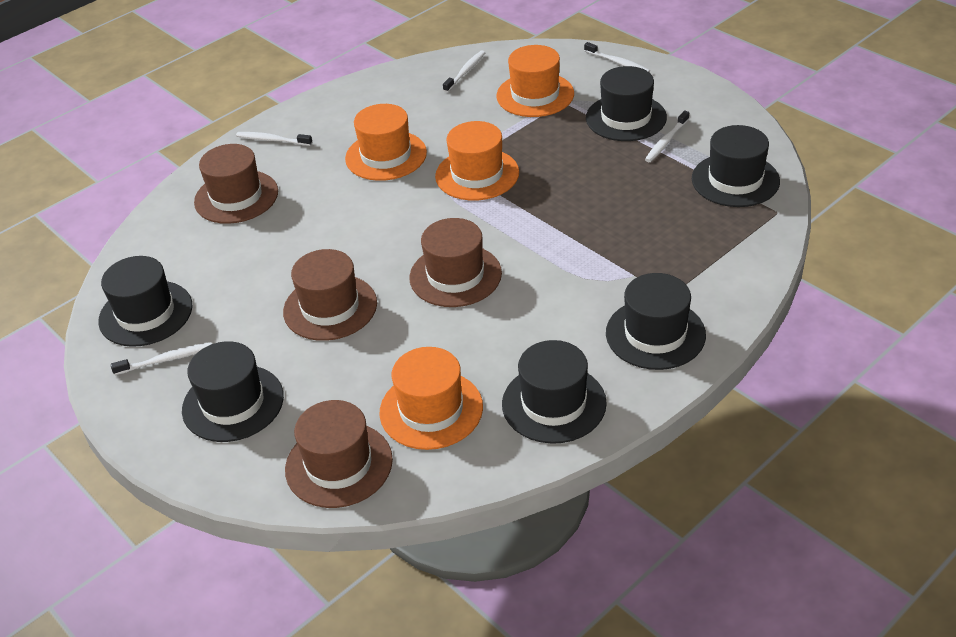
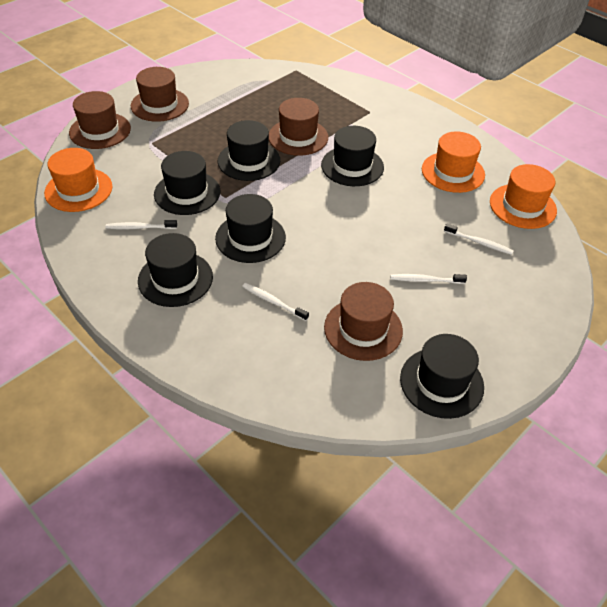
orange hat: 4 -> 3
white toothbrush: 5 -> 4

